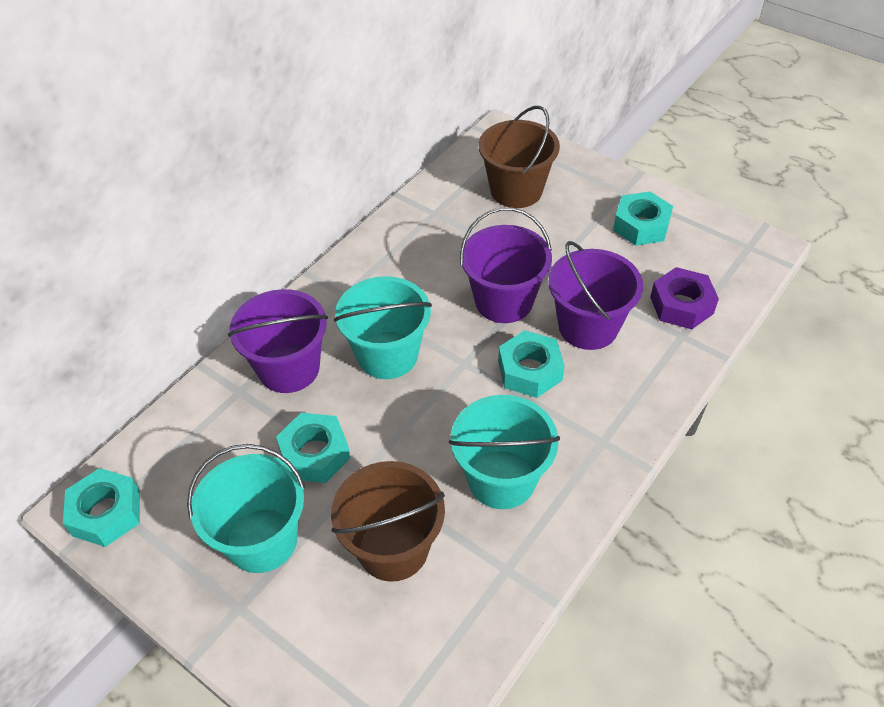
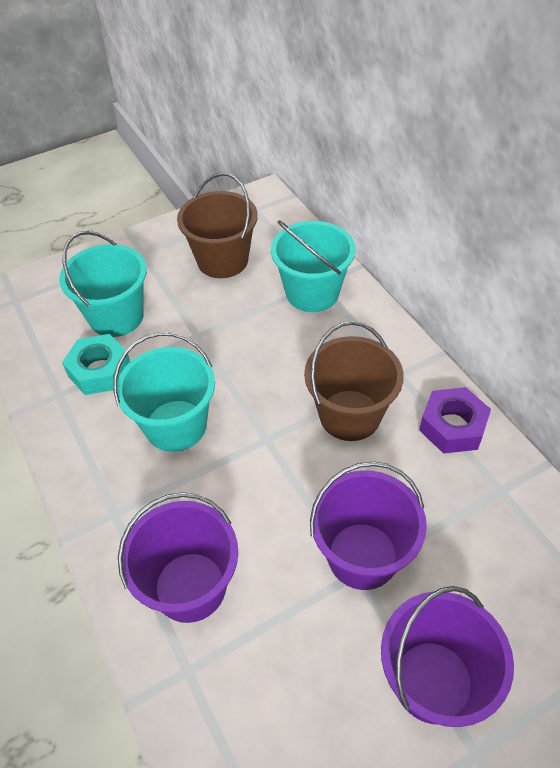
turquoise nut: 4 -> 1

